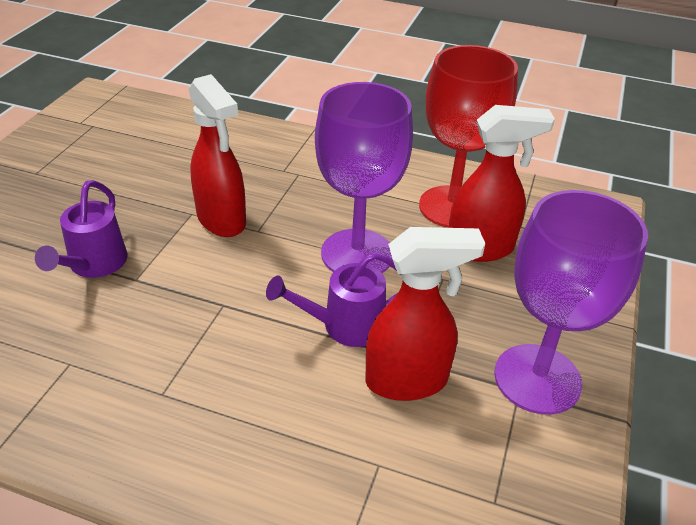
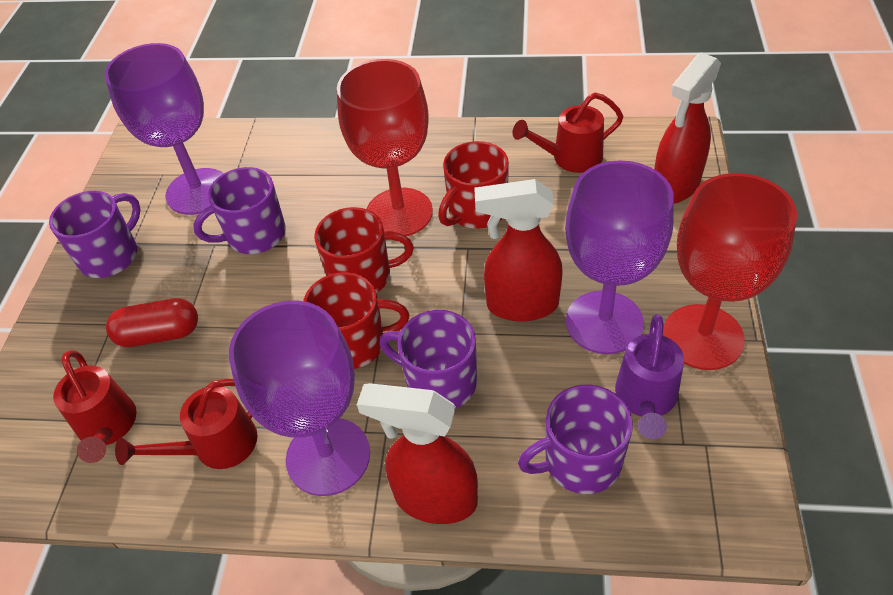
purple goblet: 2 -> 3
purple mug: 0 -> 4
purple watering can: 2 -> 1
red capsule: 0 -> 1
red goblet: 1 -> 2
red mug: 0 -> 3
red watering can: 0 -> 3

